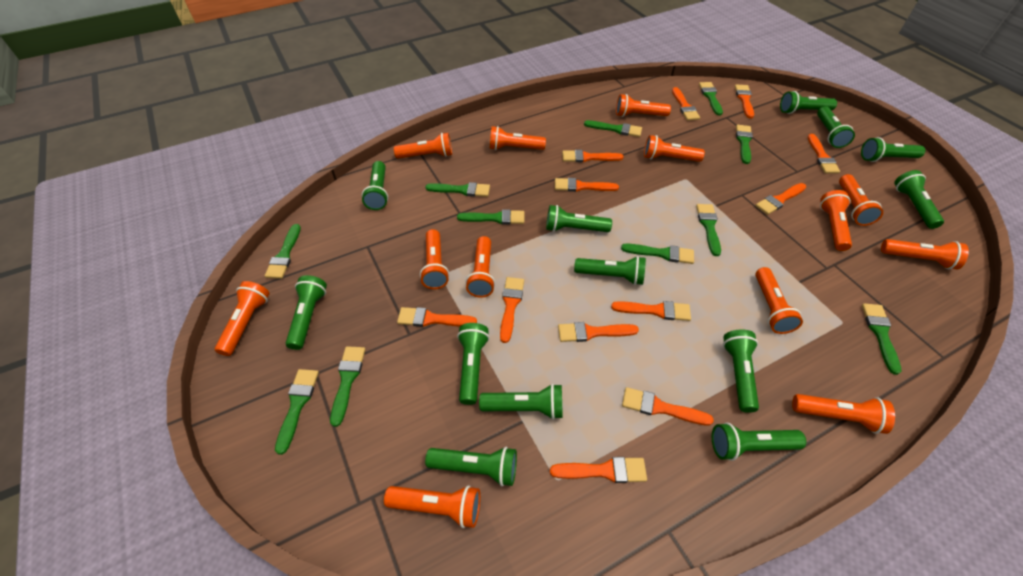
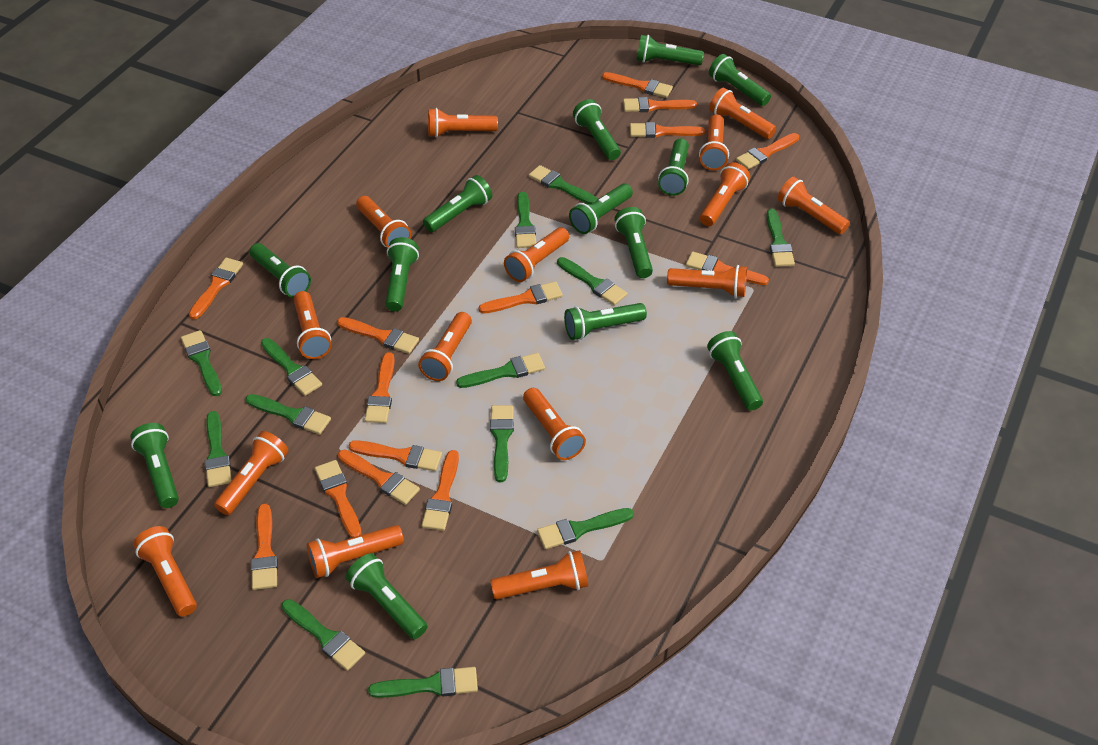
green brush: 11 -> 13
orange brush: 12 -> 14
orange flashlight: 13 -> 15

